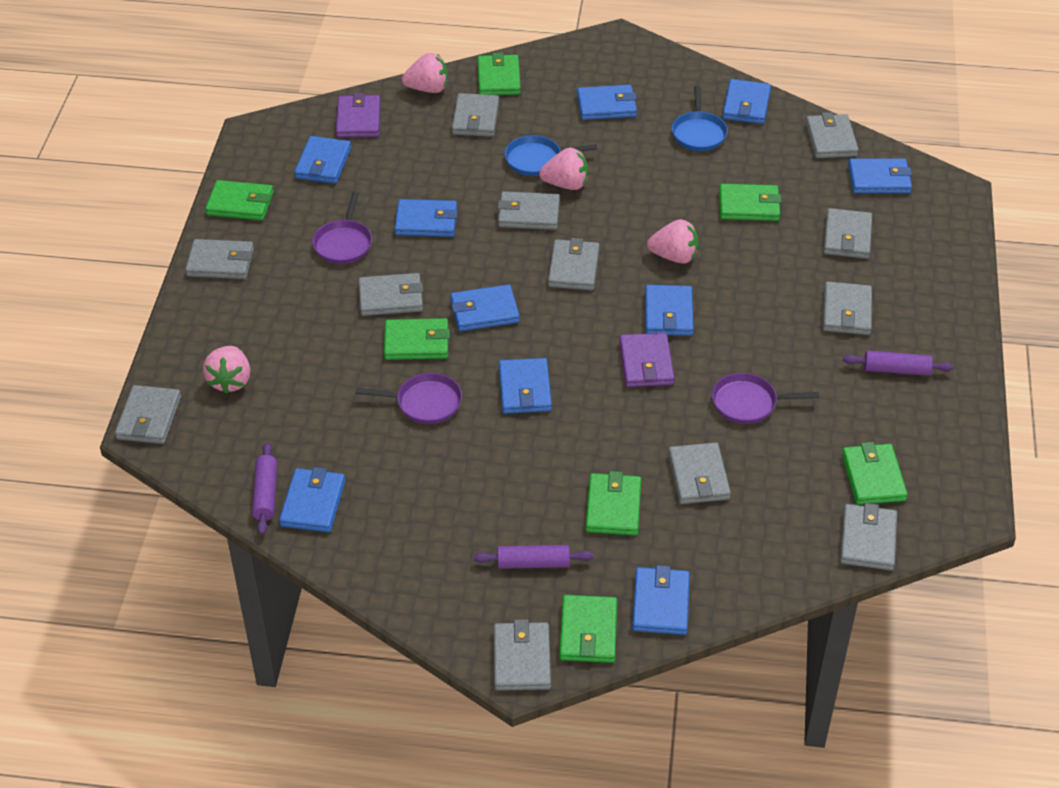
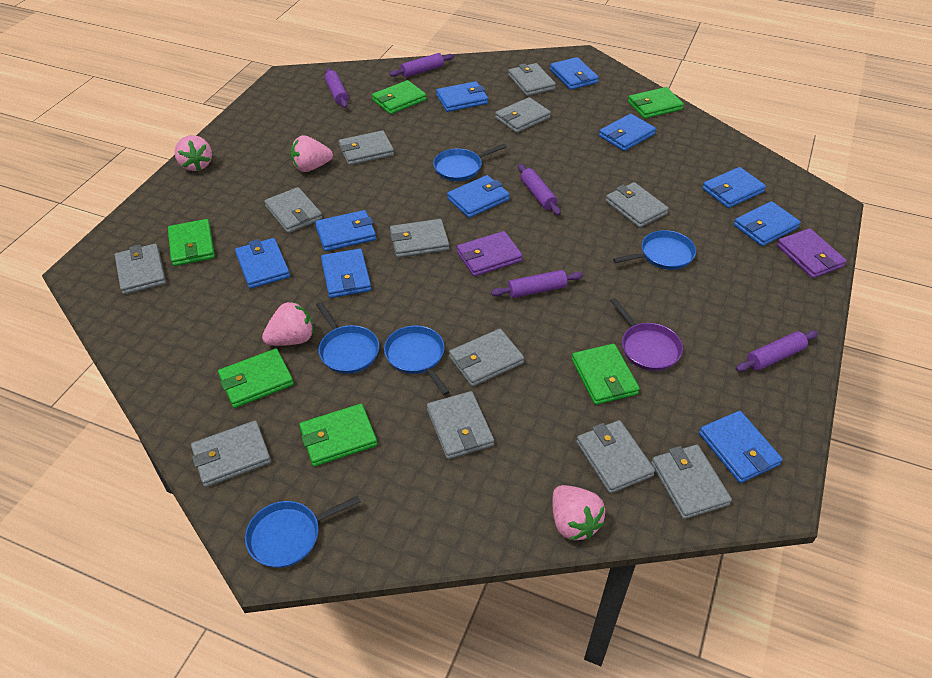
blue pan: 2 -> 5
green wallet: 7 -> 6
purple pan: 3 -> 1
purple rolling pin: 3 -> 5

